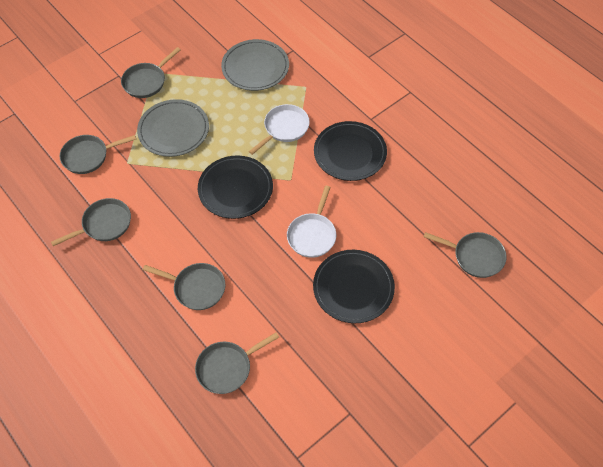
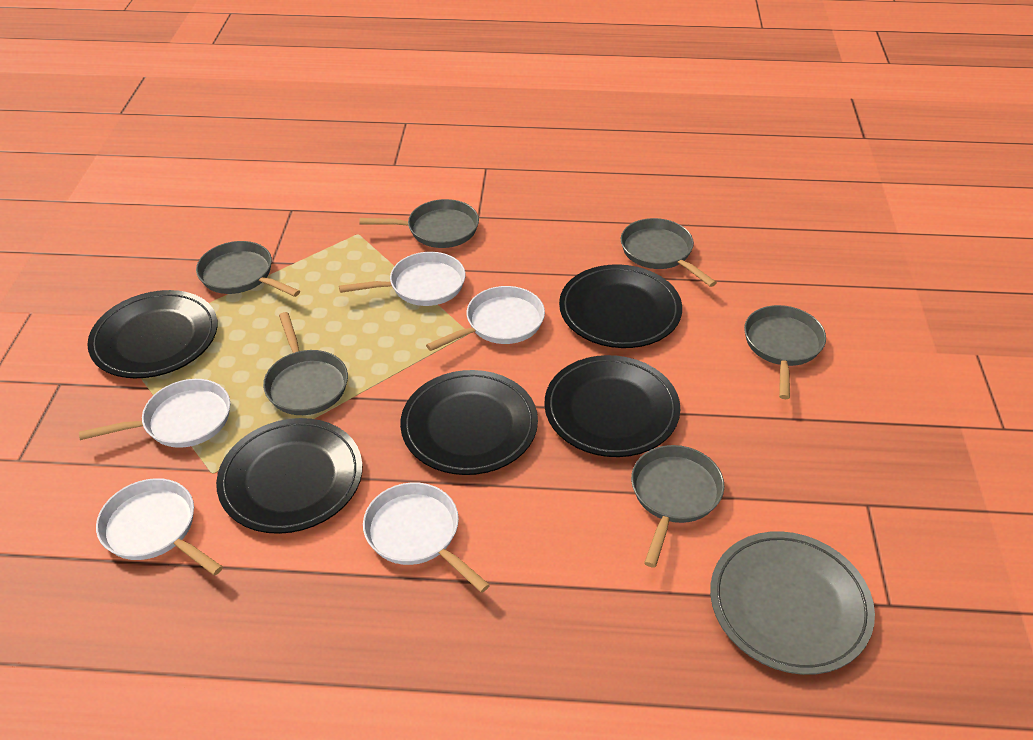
black plate: 3 -> 5
grey plate: 2 -> 1
white pan: 2 -> 5

